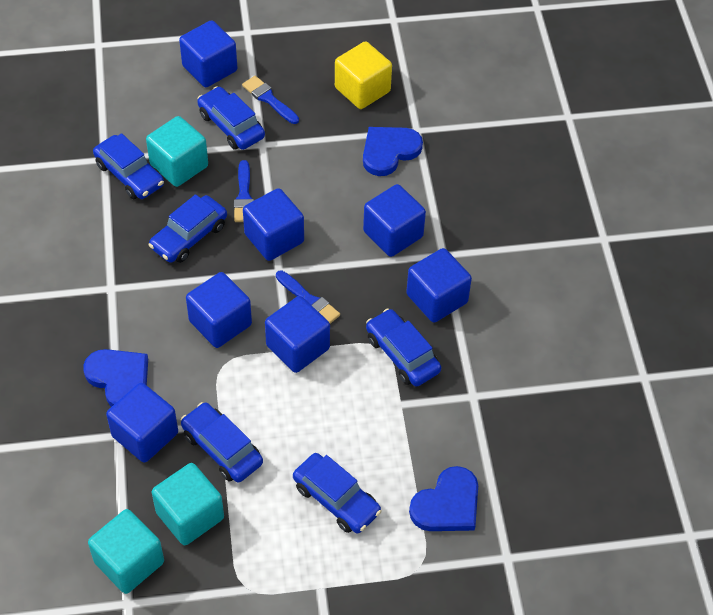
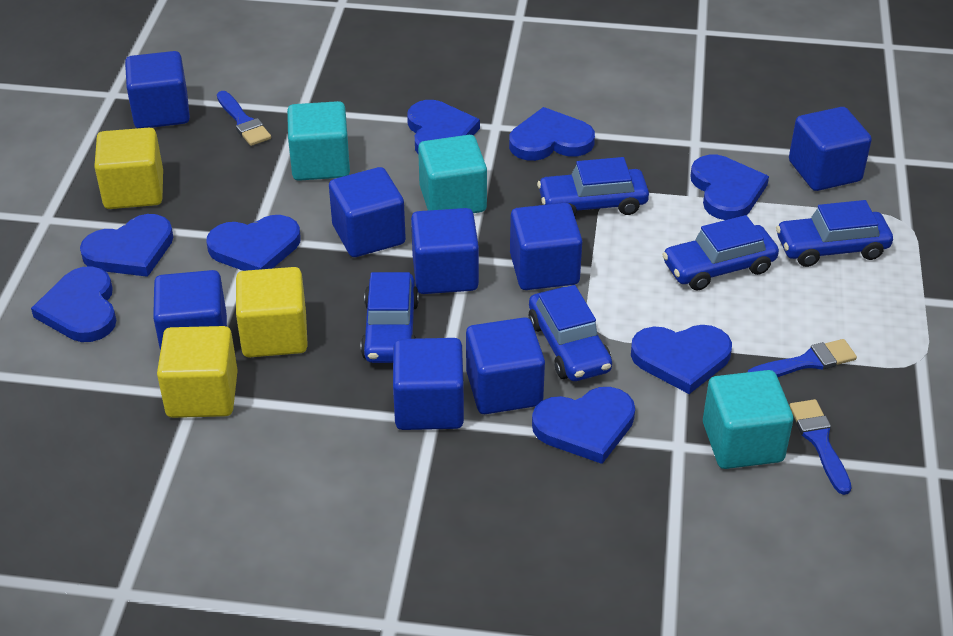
blue car: 6 -> 5
blue cube: 7 -> 8
blue heart: 3 -> 8
yellow cube: 1 -> 3

